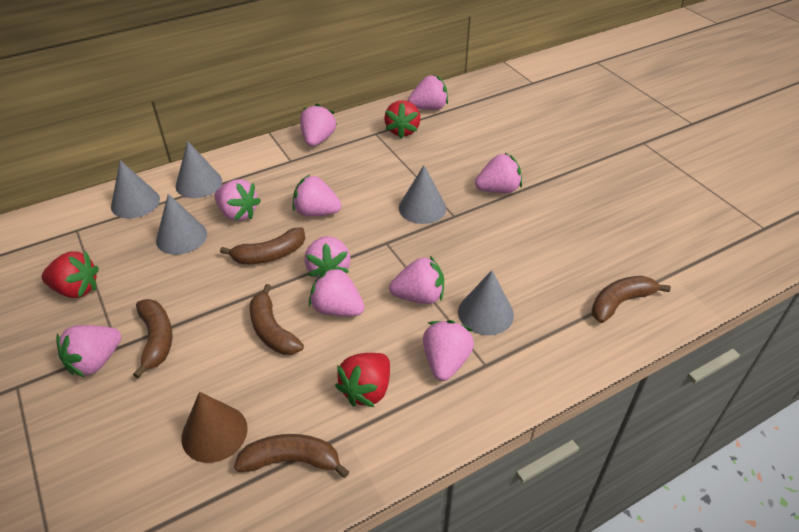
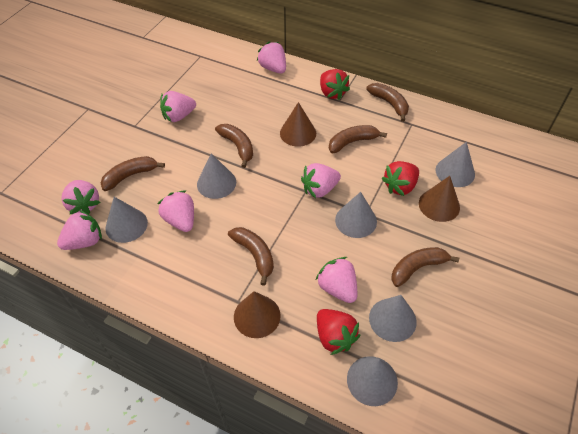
brown banana: 5 -> 6
brown cone: 1 -> 3
grey cone: 5 -> 6
pink strawberry: 10 -> 7

